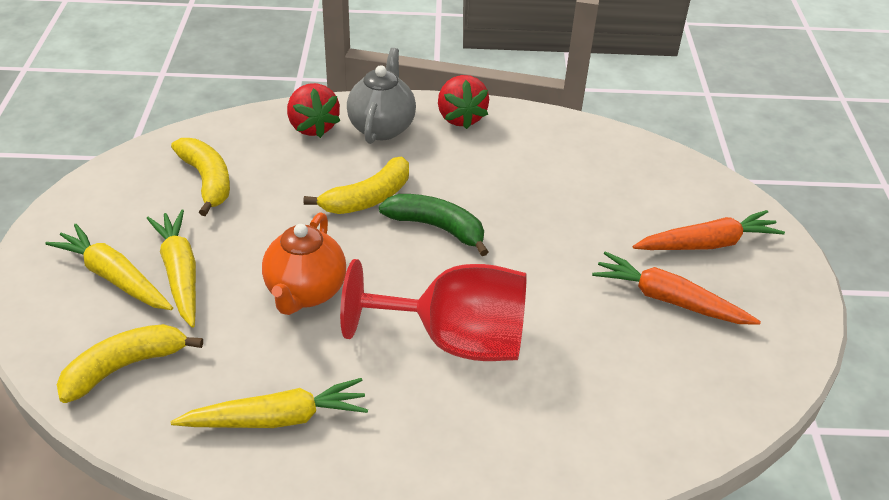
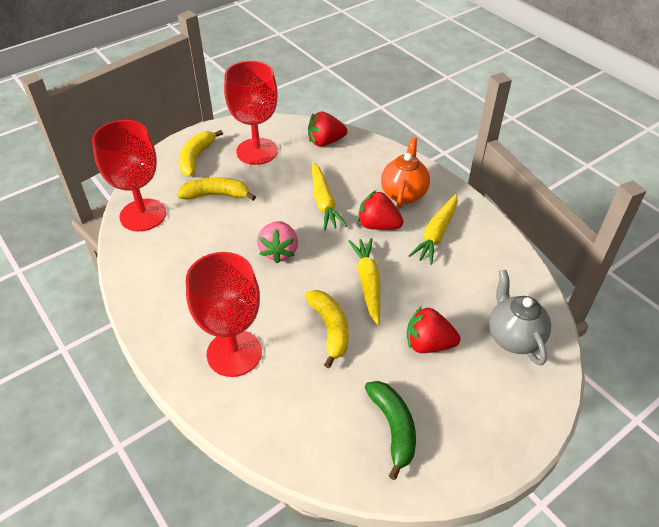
orange carrot: 2 -> 0
pink strawberry: 0 -> 1
red goblet: 1 -> 3
red strawberry: 2 -> 3

